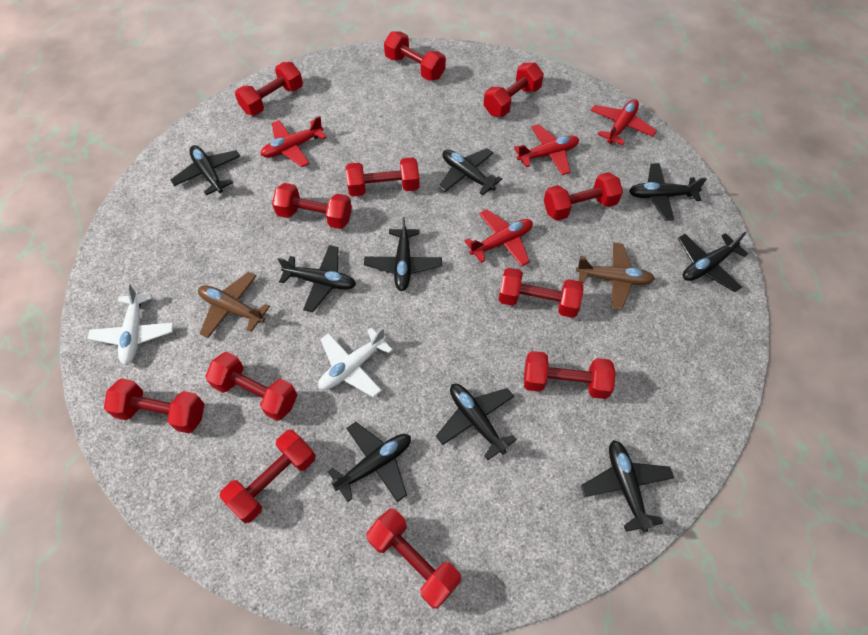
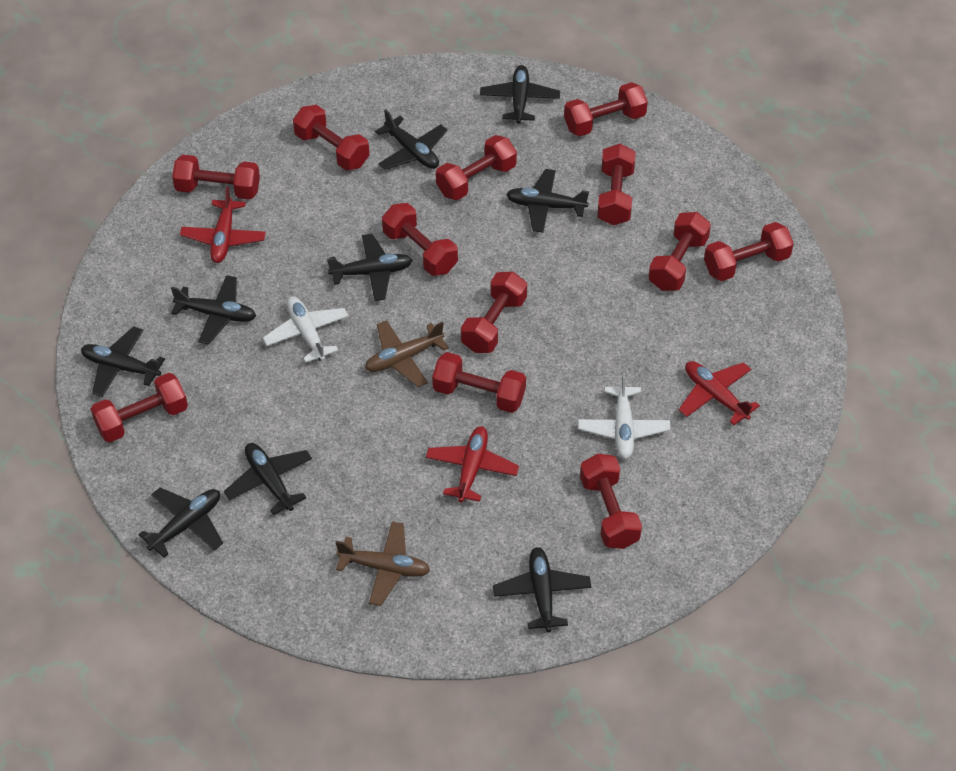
red plane: 4 -> 3

